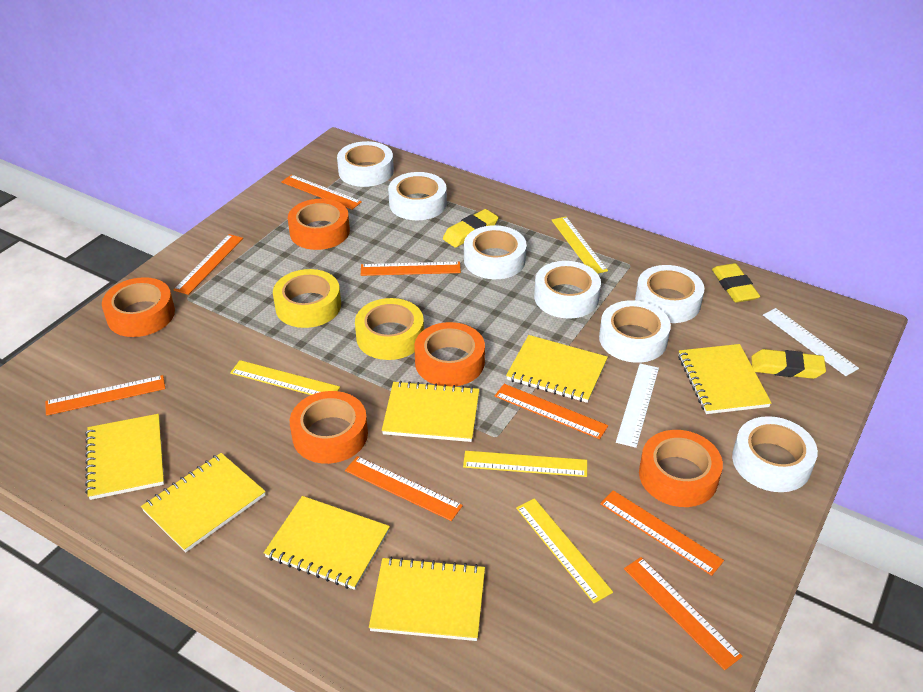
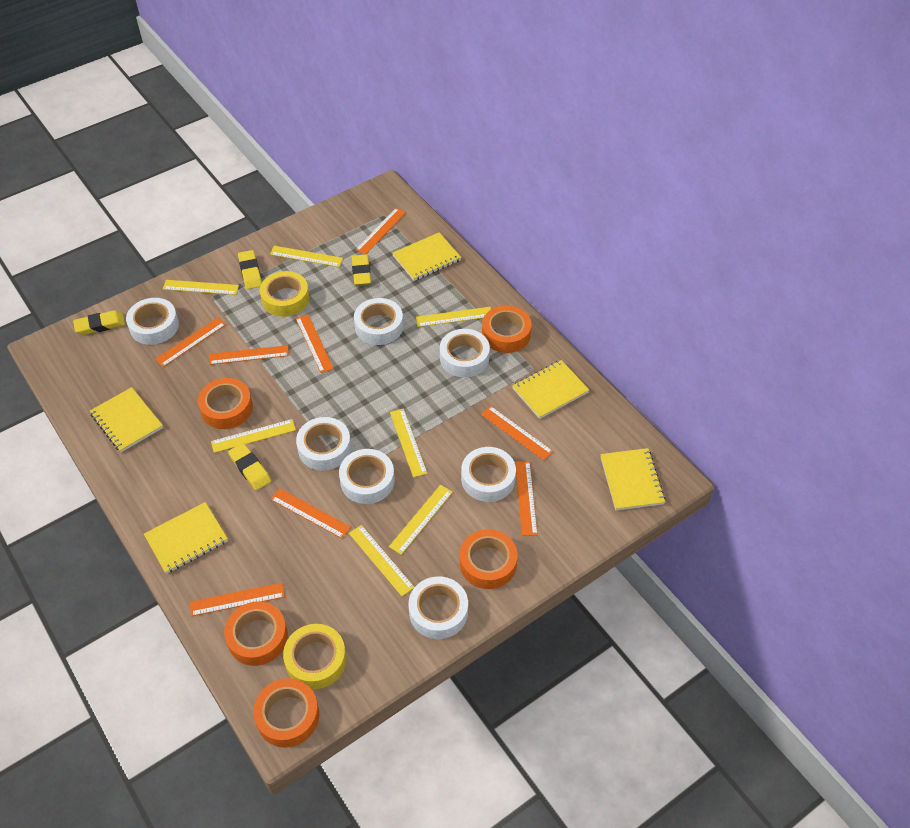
white ruler: 2 -> 0
yellow eraser: 3 -> 4
yellow notebook: 7 -> 5
yellow ruler: 4 -> 7

